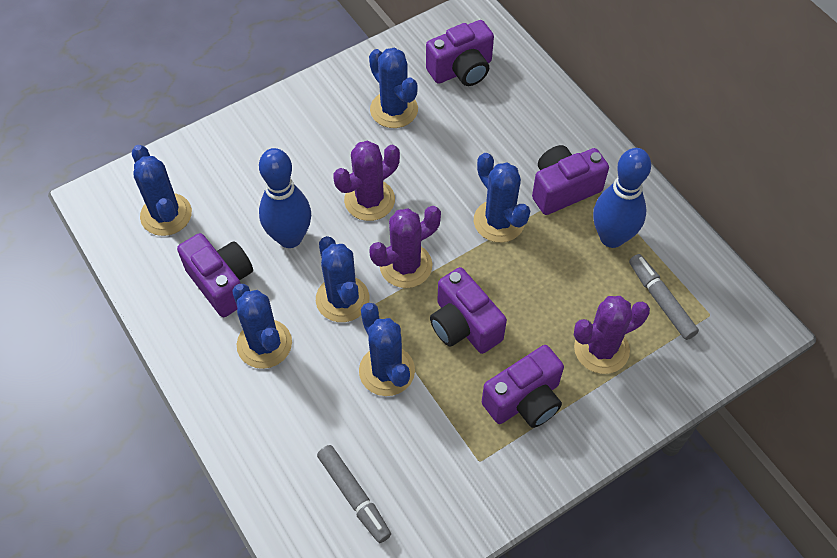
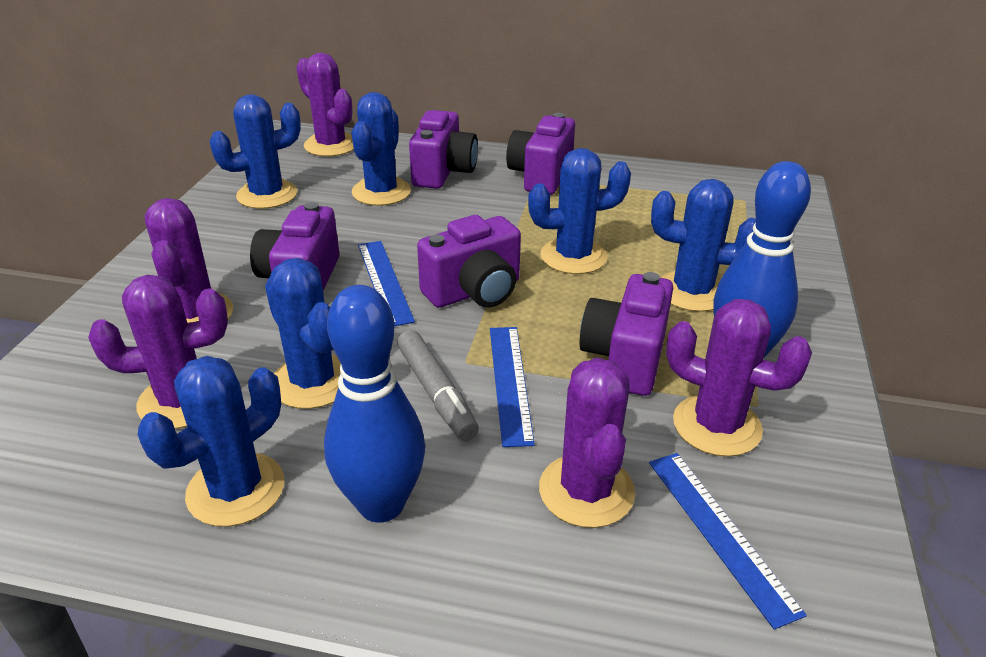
blue ruler: 0 -> 3
grey marker: 2 -> 1
purple cactus: 3 -> 5

